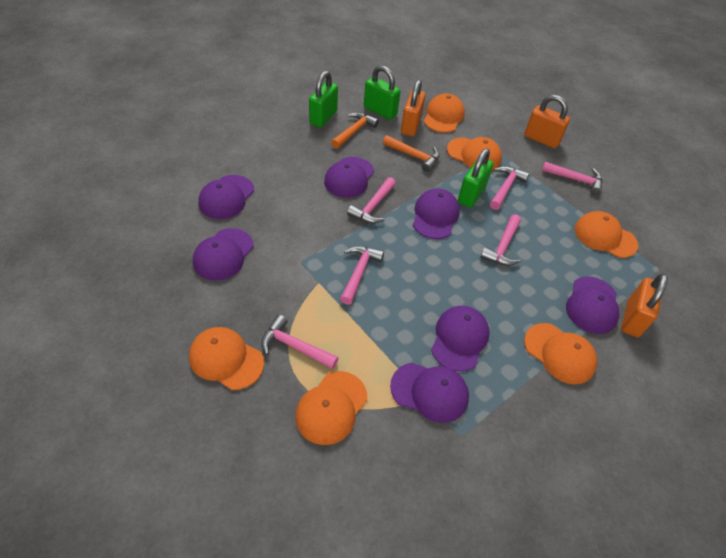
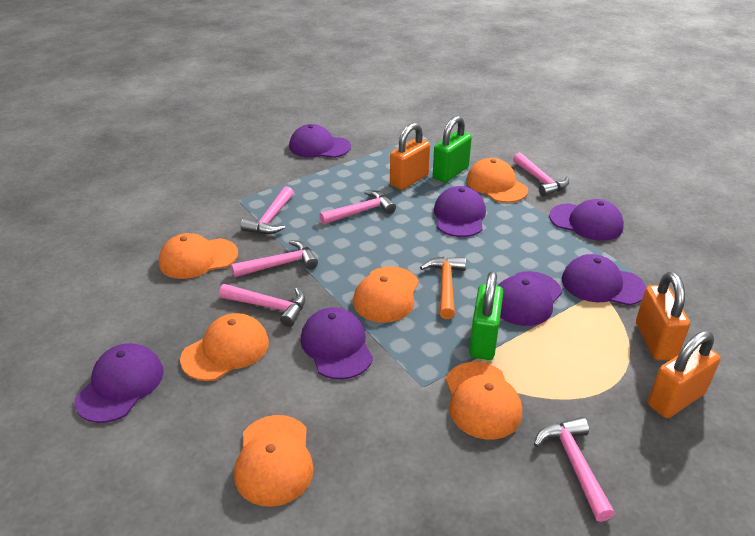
green padlock: 3 -> 2
orange hammer: 2 -> 1

